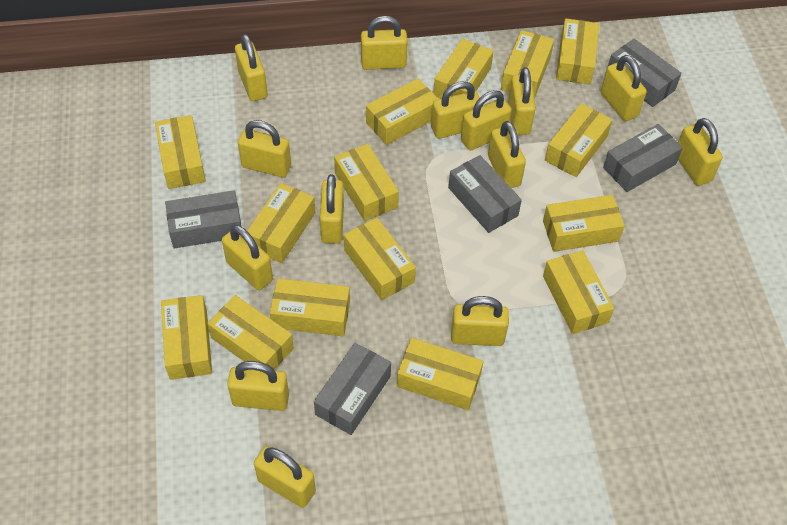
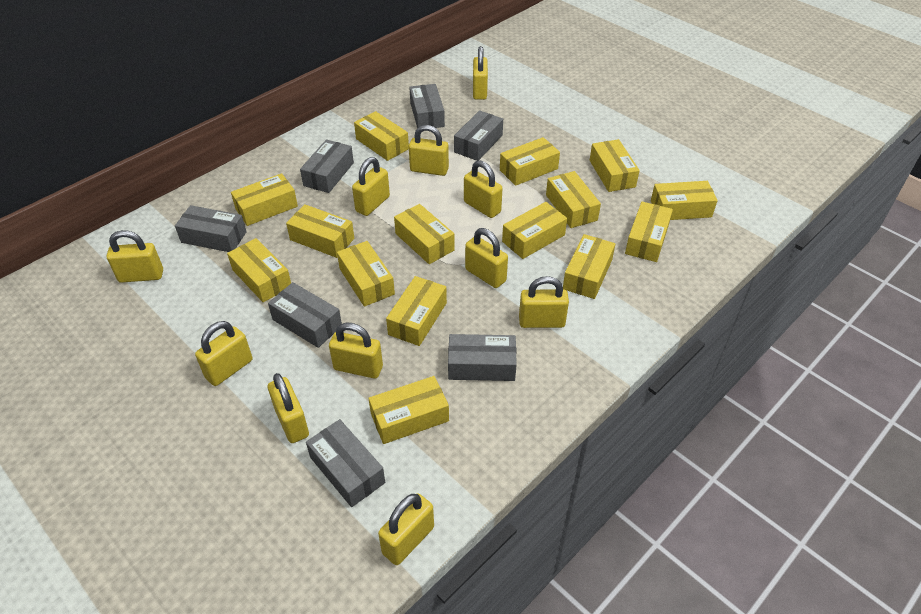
grey box: 5 -> 7
yellow padlock: 14 -> 11

